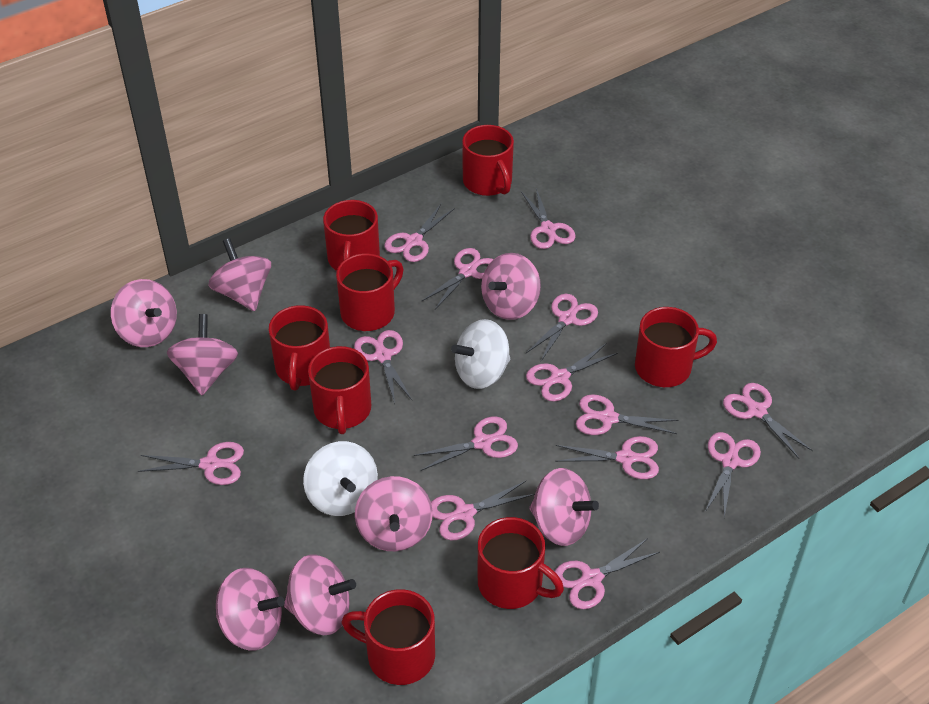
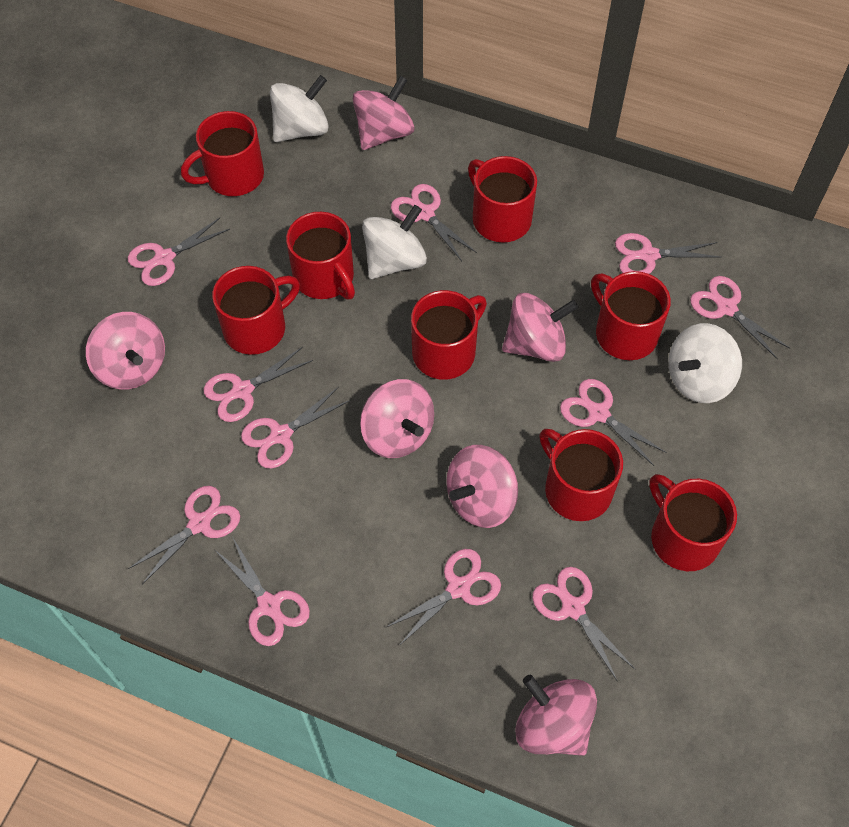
pink scissors: 14 -> 11
pink spinning top: 8 -> 6
white spinning top: 2 -> 3

